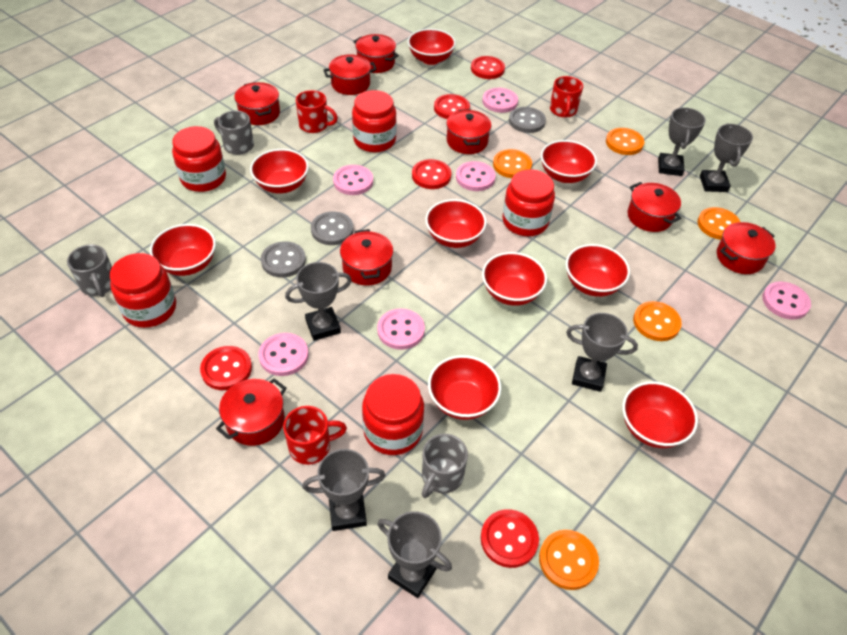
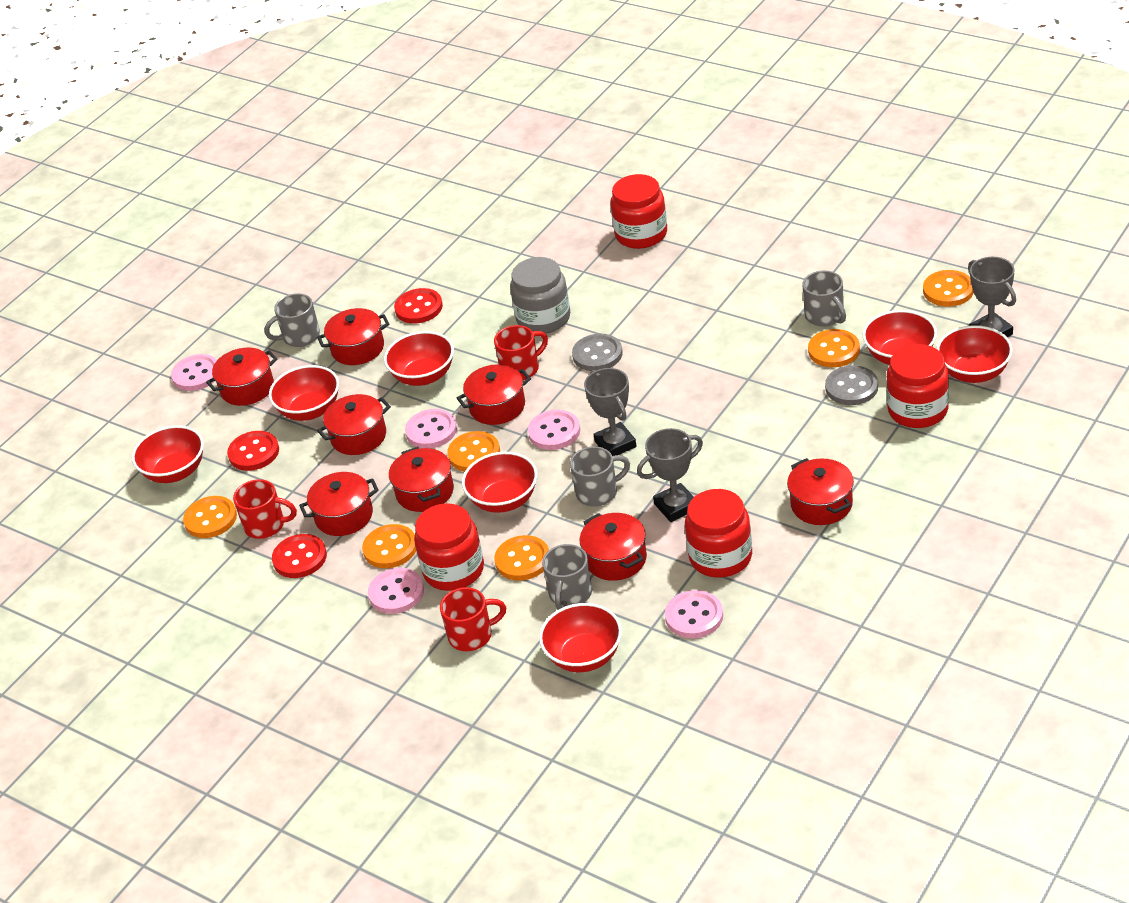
grey button: 3 -> 2
grey jar: 0 -> 1
grey mug: 3 -> 4
grey trophy: 6 -> 3
orange button: 5 -> 6
pink button: 6 -> 5
red bowl: 9 -> 7
red button: 5 -> 3
red jar: 5 -> 4

